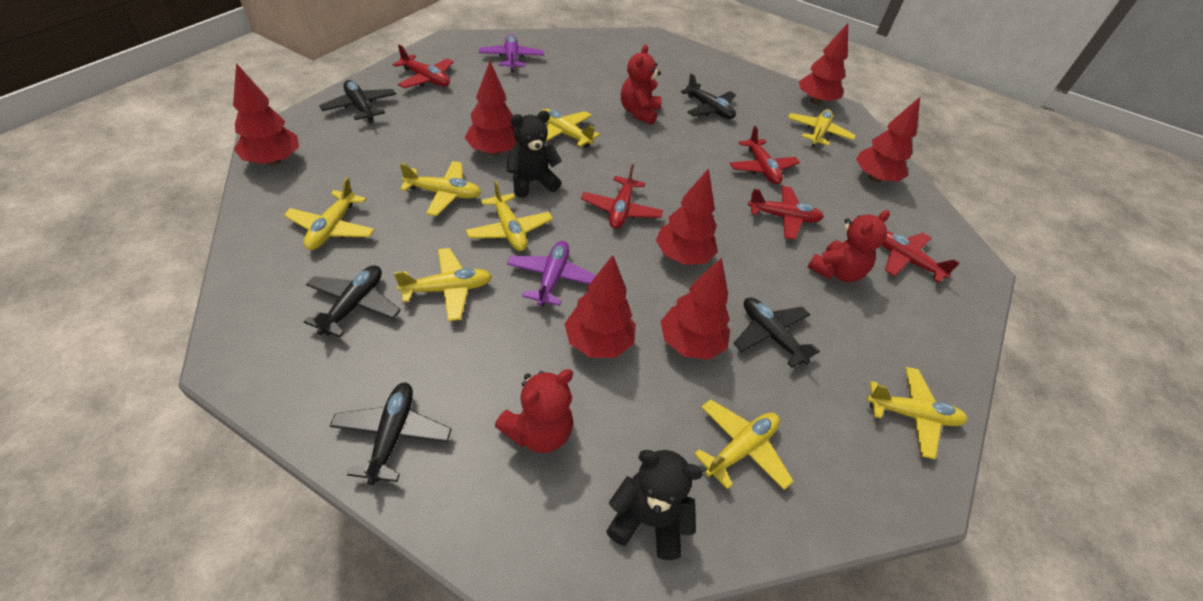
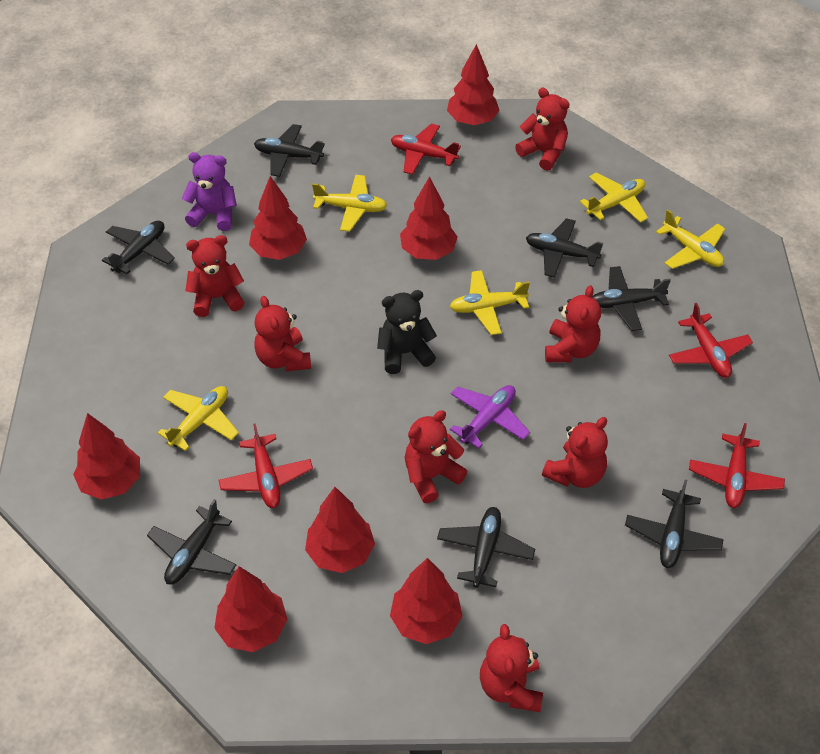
black plane: 5 -> 7
black teddy bear: 2 -> 1
purple plane: 2 -> 1
purple teddy bear: 0 -> 1
red plane: 5 -> 4
red teddy bear: 3 -> 7
yellow plane: 8 -> 5

